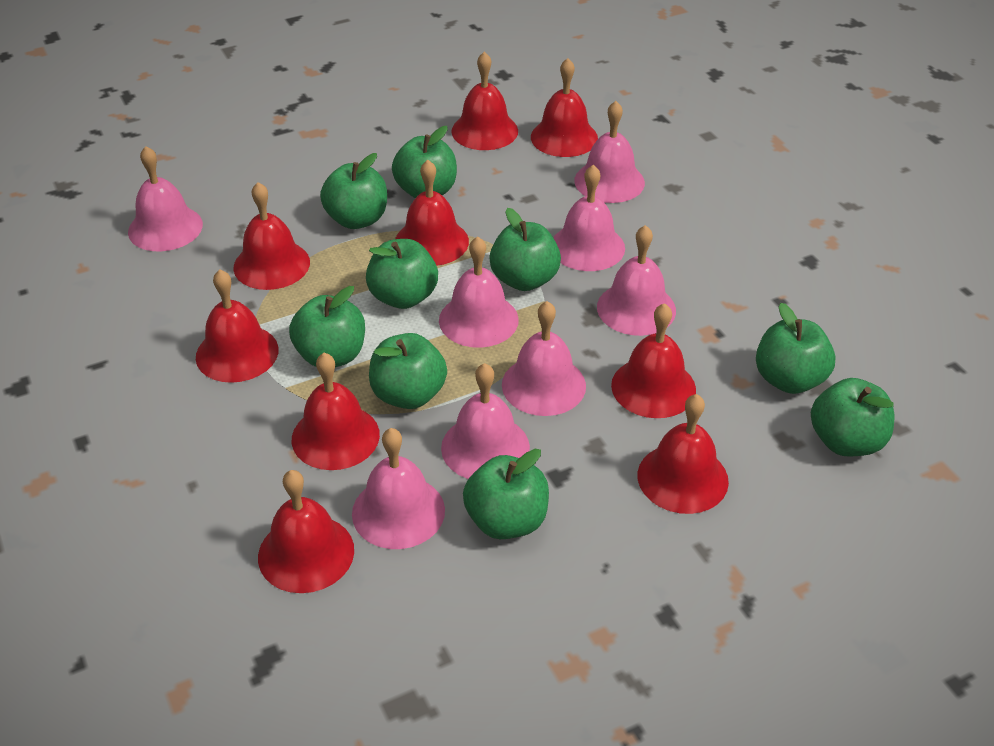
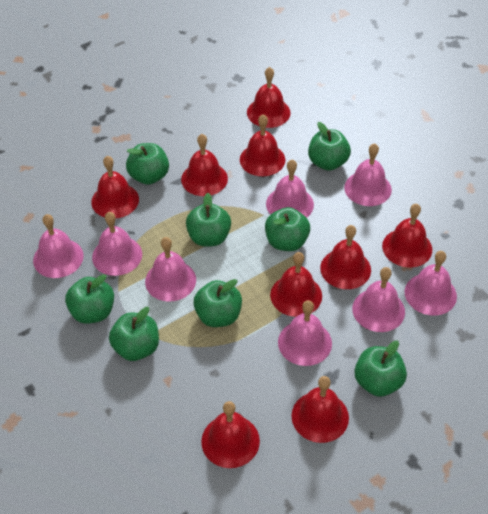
green apple: 9 -> 8

